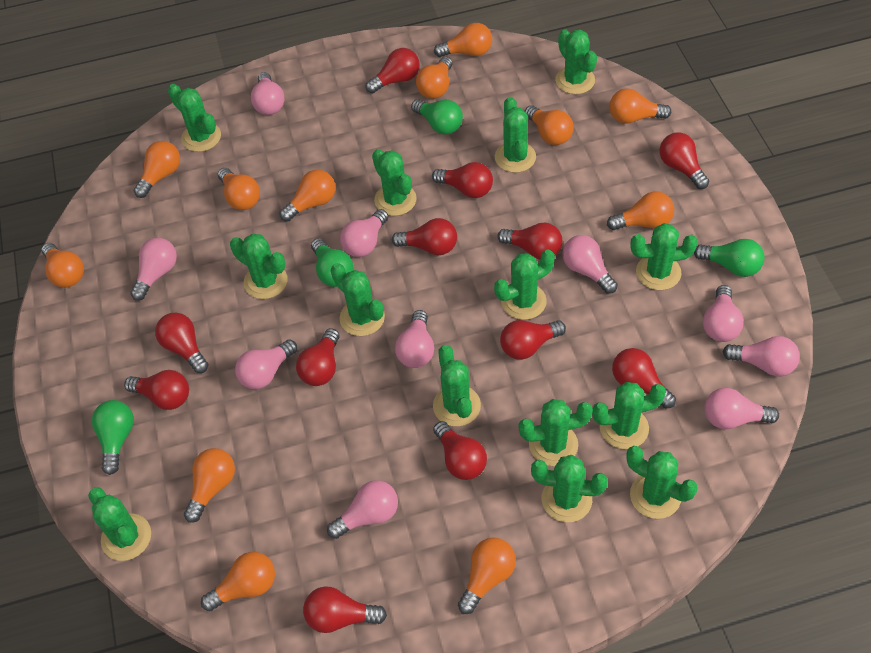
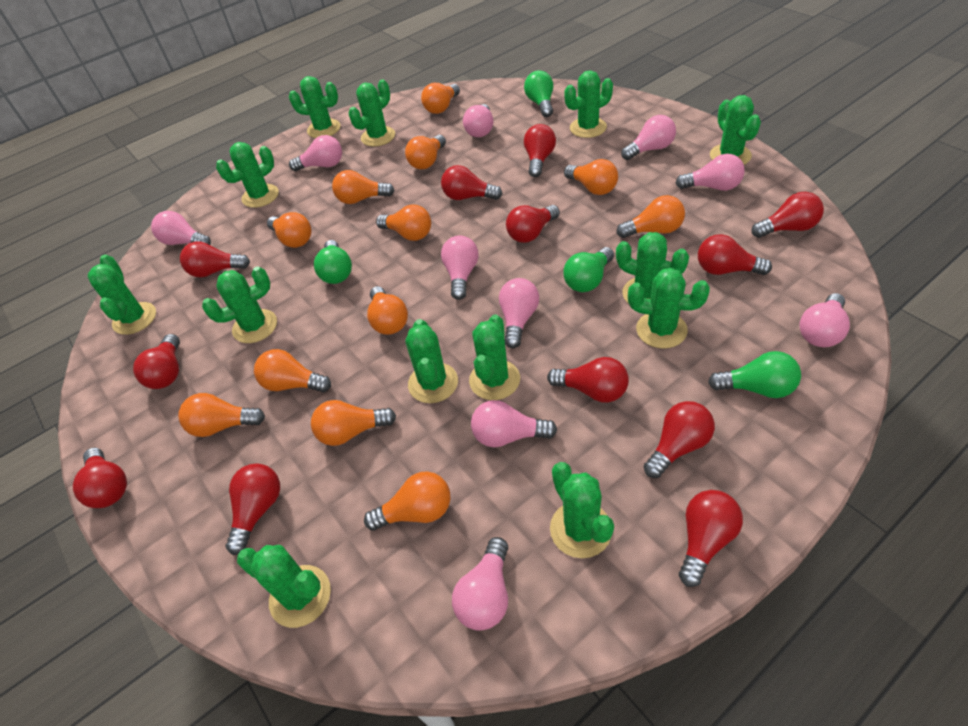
green cactus: 14 -> 13

